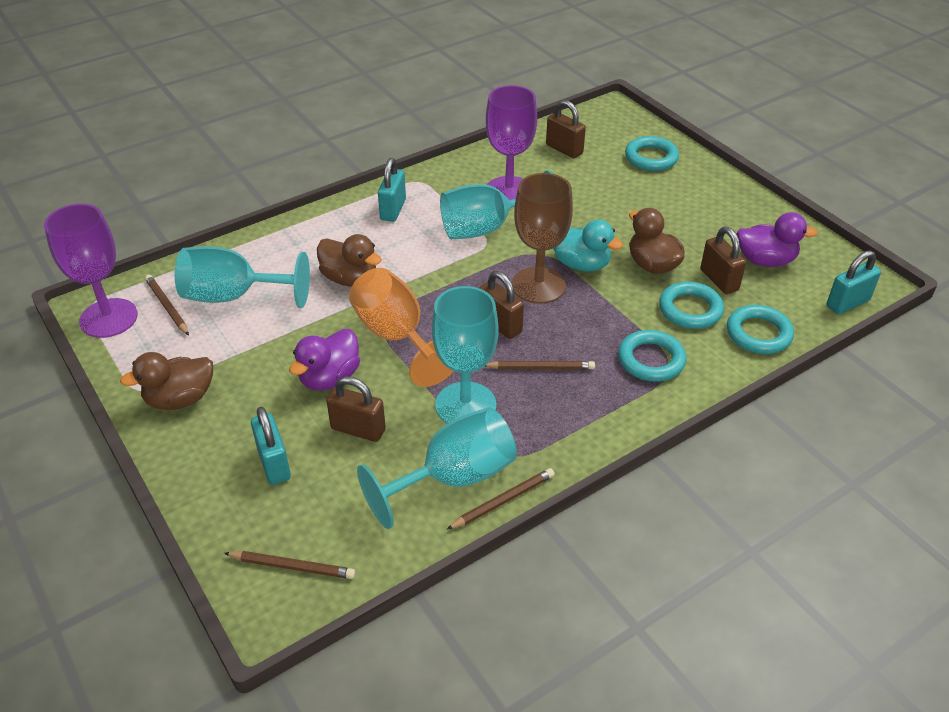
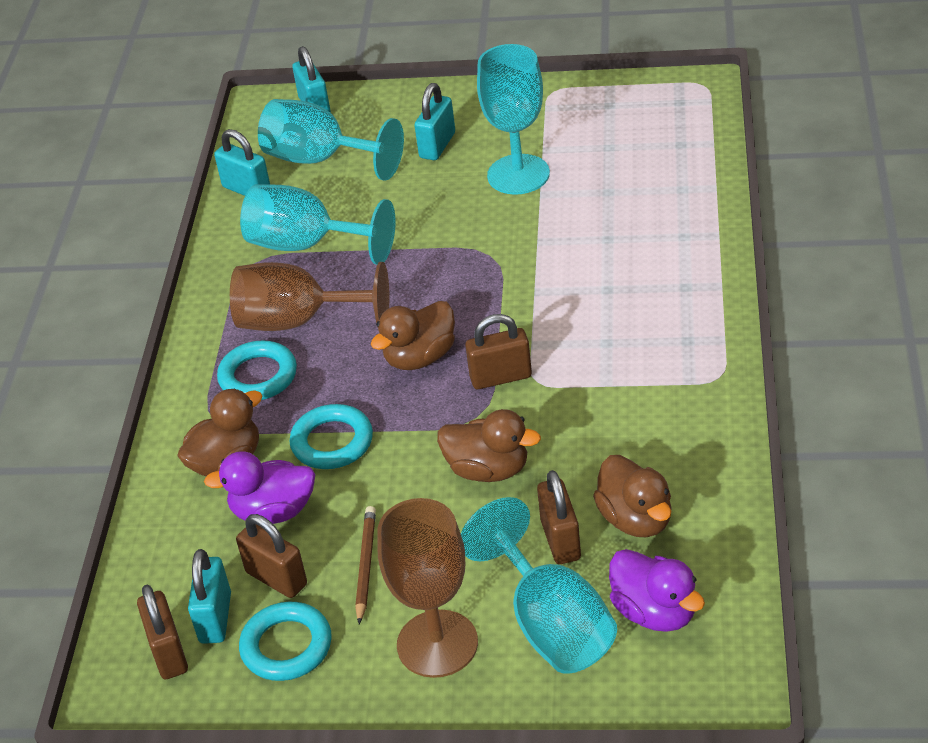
brown duck: 3 -> 4
brown goblet: 1 -> 2
brown pencil: 4 -> 1
orange goblet: 1 -> 0
purple goblet: 2 -> 0
turquoise duck: 1 -> 0
turquoise padlock: 3 -> 4
turquoise ring: 4 -> 3

